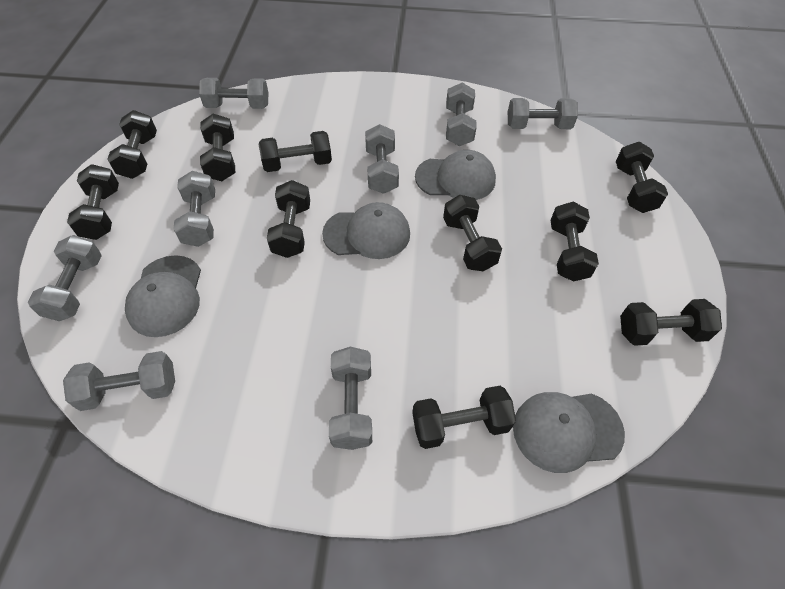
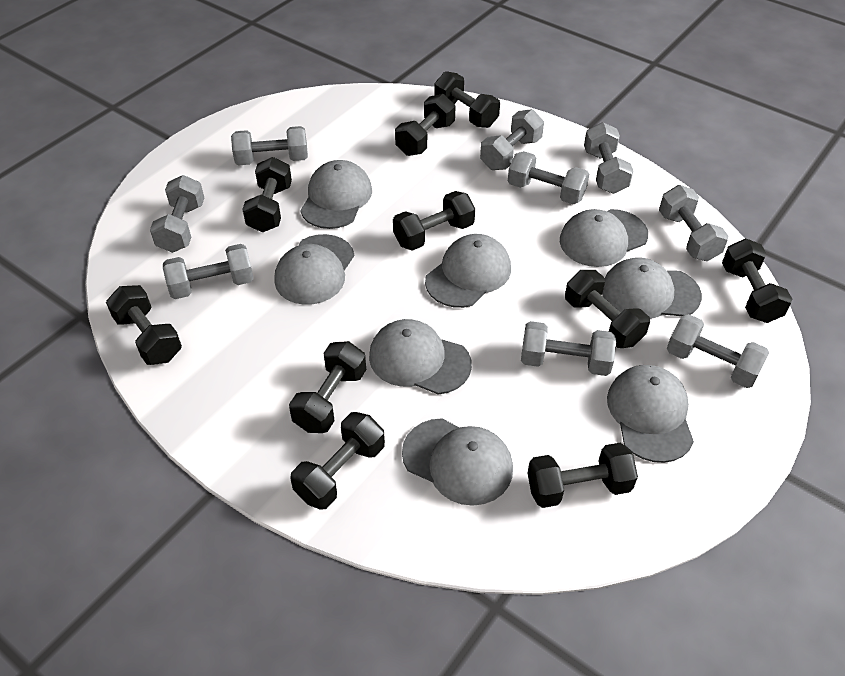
grey cap: 4 -> 8
grey dumbbell: 8 -> 9

